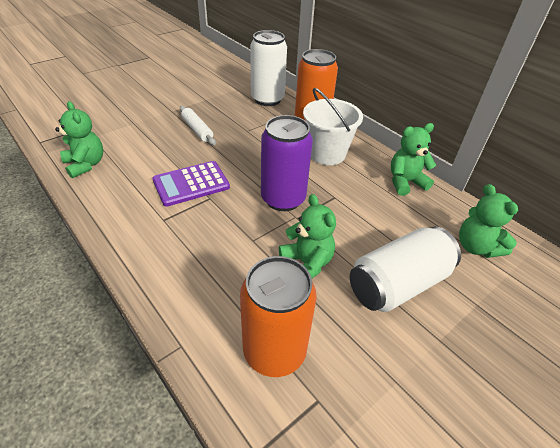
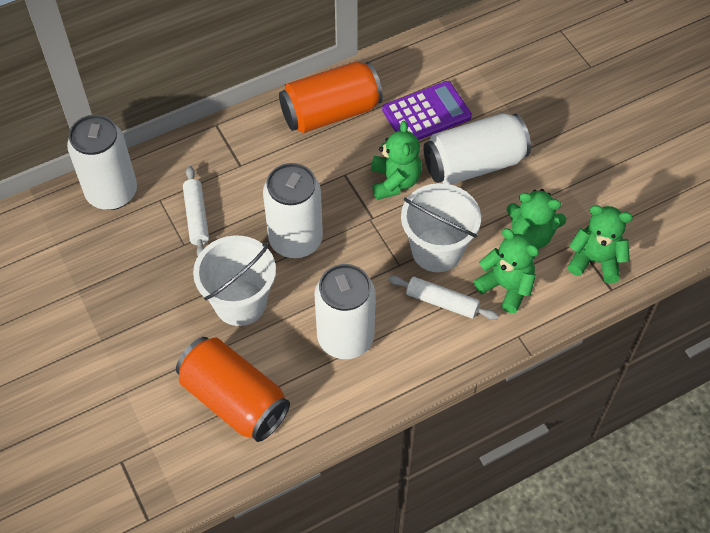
purple can: 1 -> 0
white bucket: 1 -> 2
white can: 2 -> 4
white rolling pin: 1 -> 2

